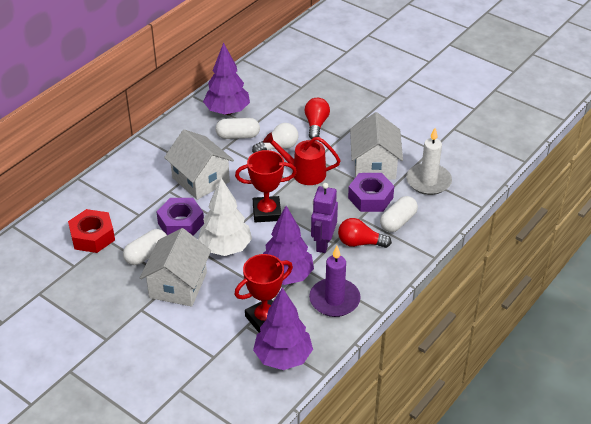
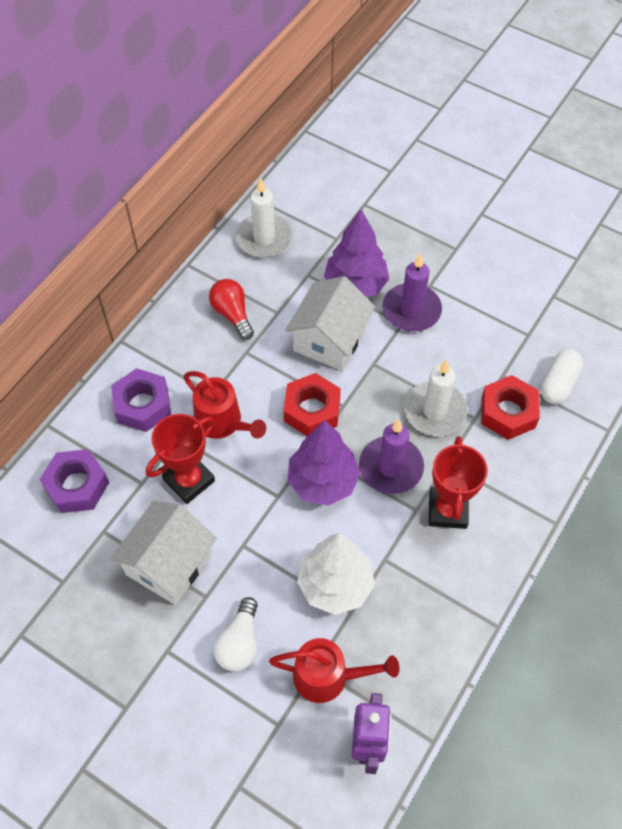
purple candle: 1 -> 2
purple tree: 3 -> 2
red light bulb: 2 -> 1
red nut: 1 -> 2
red watering can: 1 -> 2
white candle: 1 -> 2
white capsule: 3 -> 1
white house: 3 -> 2

